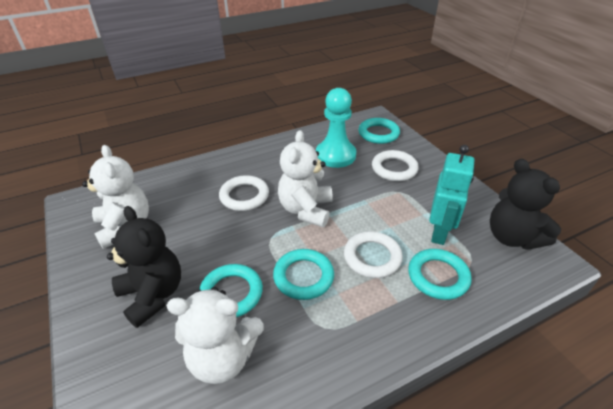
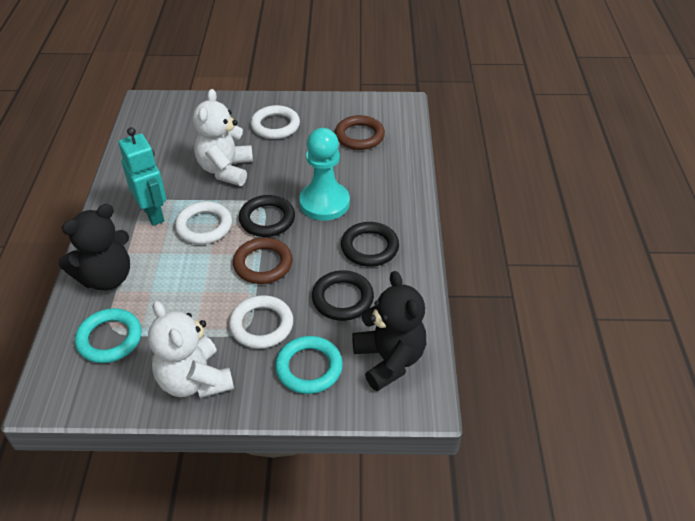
black ring: 0 -> 3
brown ring: 0 -> 2
turquoise ring: 4 -> 2
white teddy bear: 3 -> 2

